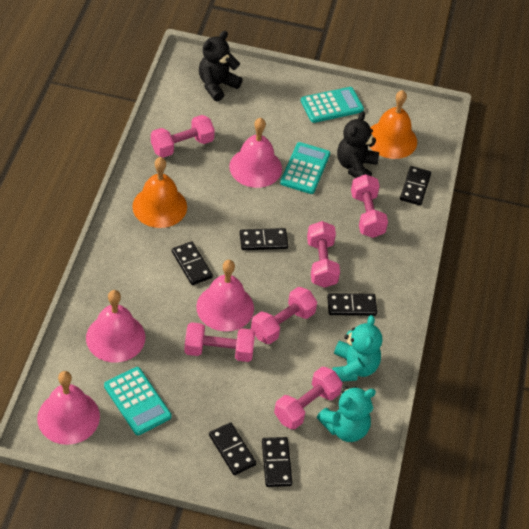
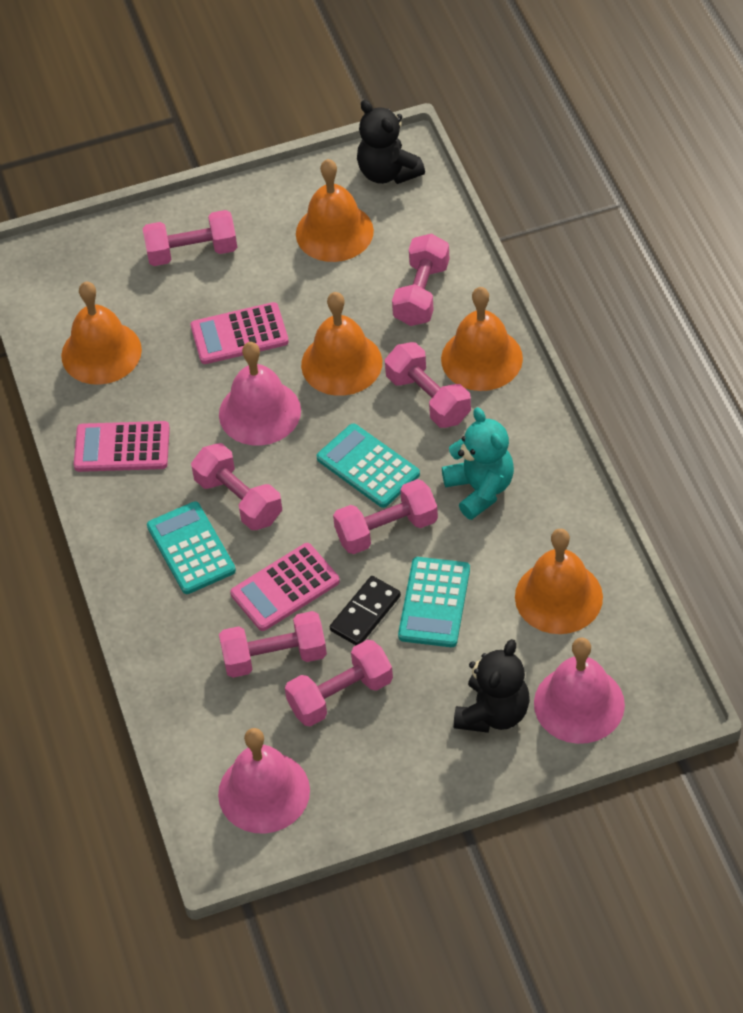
black domino: 6 -> 1
orange bell: 2 -> 5
pink bell: 4 -> 3
pink calculator: 0 -> 3
pink dumbbell: 6 -> 7
turquoise teddy bear: 2 -> 1

